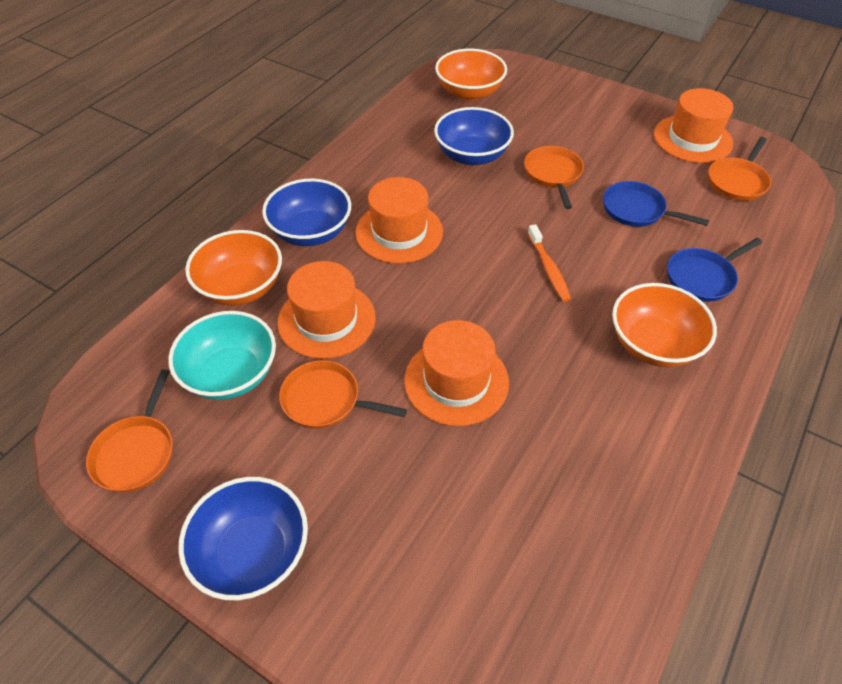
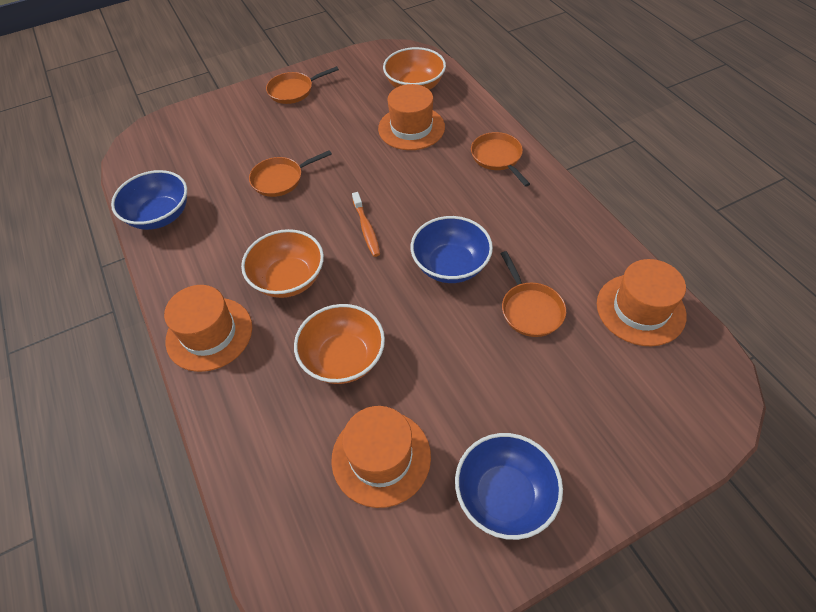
blue pan: 2 -> 0
turquoise bowl: 1 -> 0

